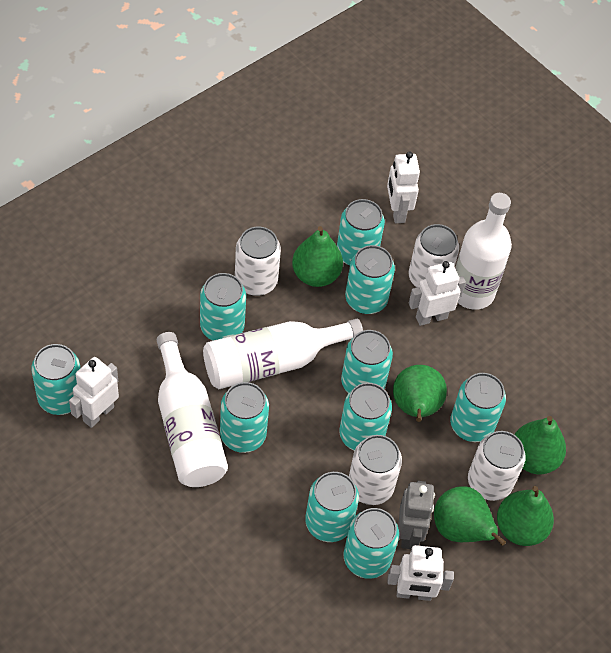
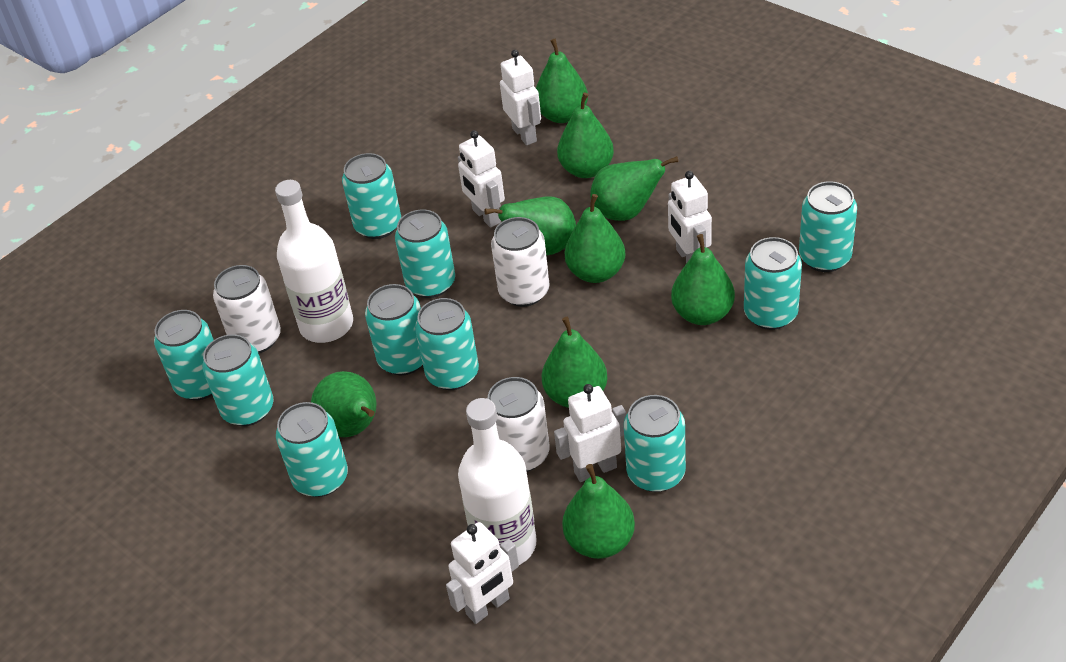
green pear: 5 -> 9
grey robot: 1 -> 0
white bottle: 3 -> 2
white can: 4 -> 3
white robot: 4 -> 5

